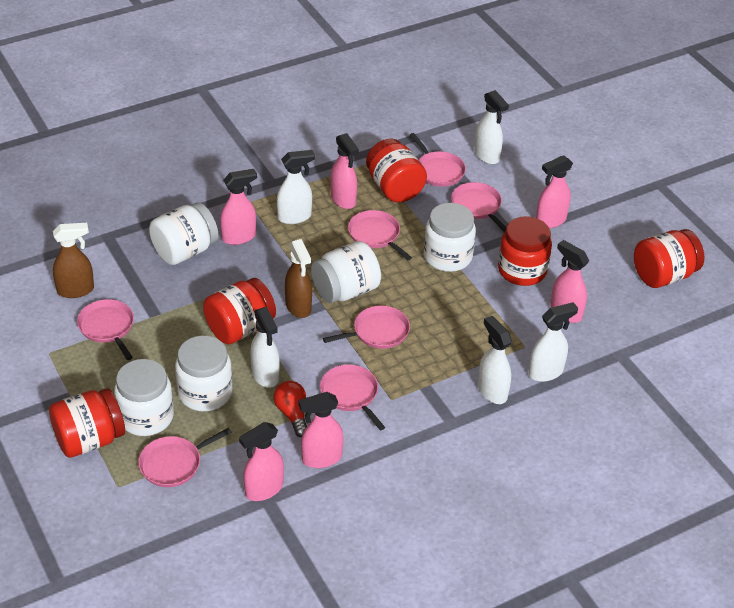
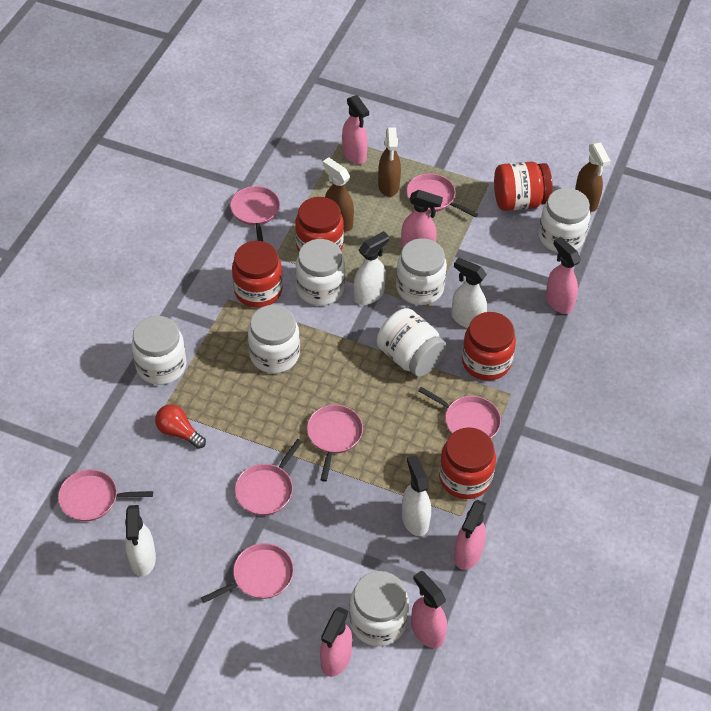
brown spray bottle: 2 -> 3
white jar: 5 -> 7
white spray bottle: 5 -> 4

